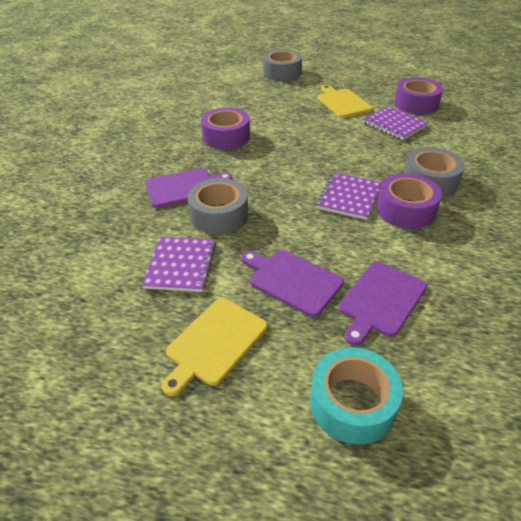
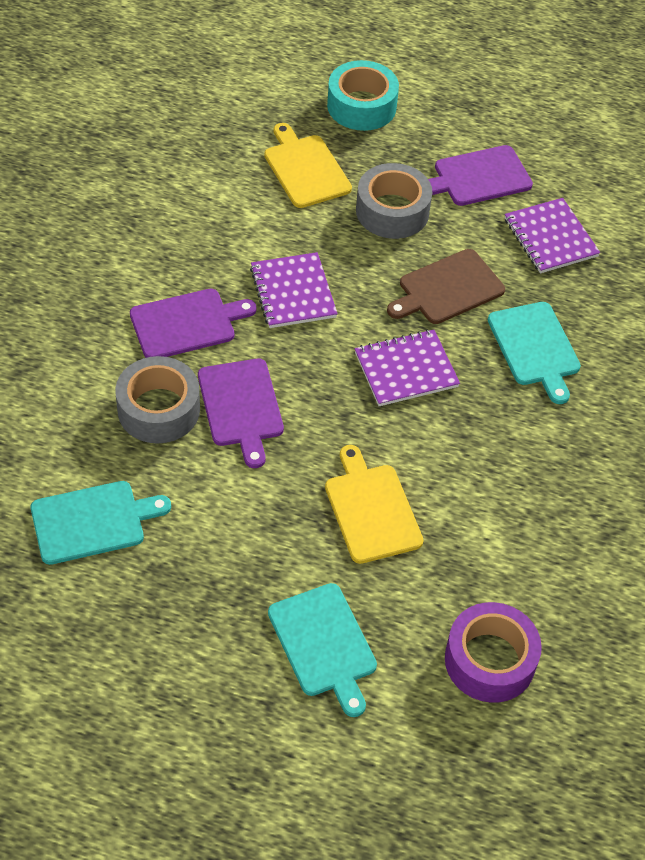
brown cutting board: 0 -> 1
grey tape: 3 -> 2
purple tape: 3 -> 1
turquoise cutting board: 0 -> 3

